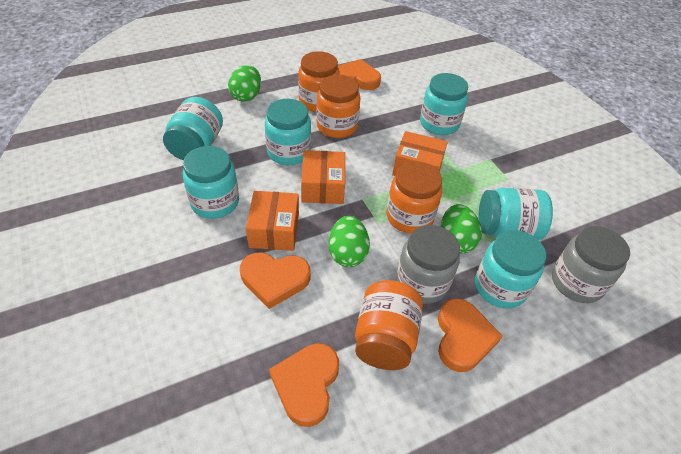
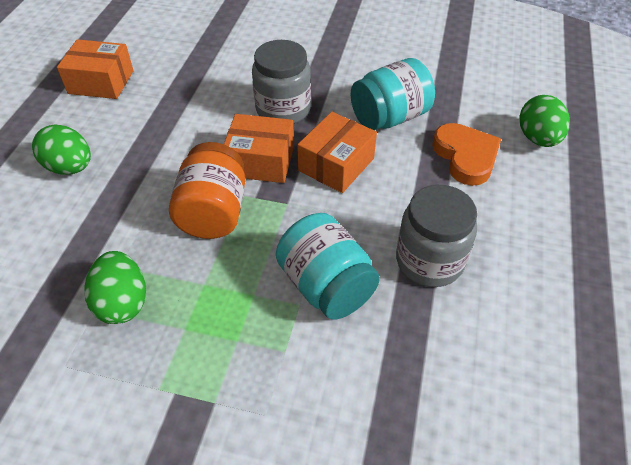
orange heart: 4 -> 1
orange jar: 4 -> 1
turquoise jar: 6 -> 2

